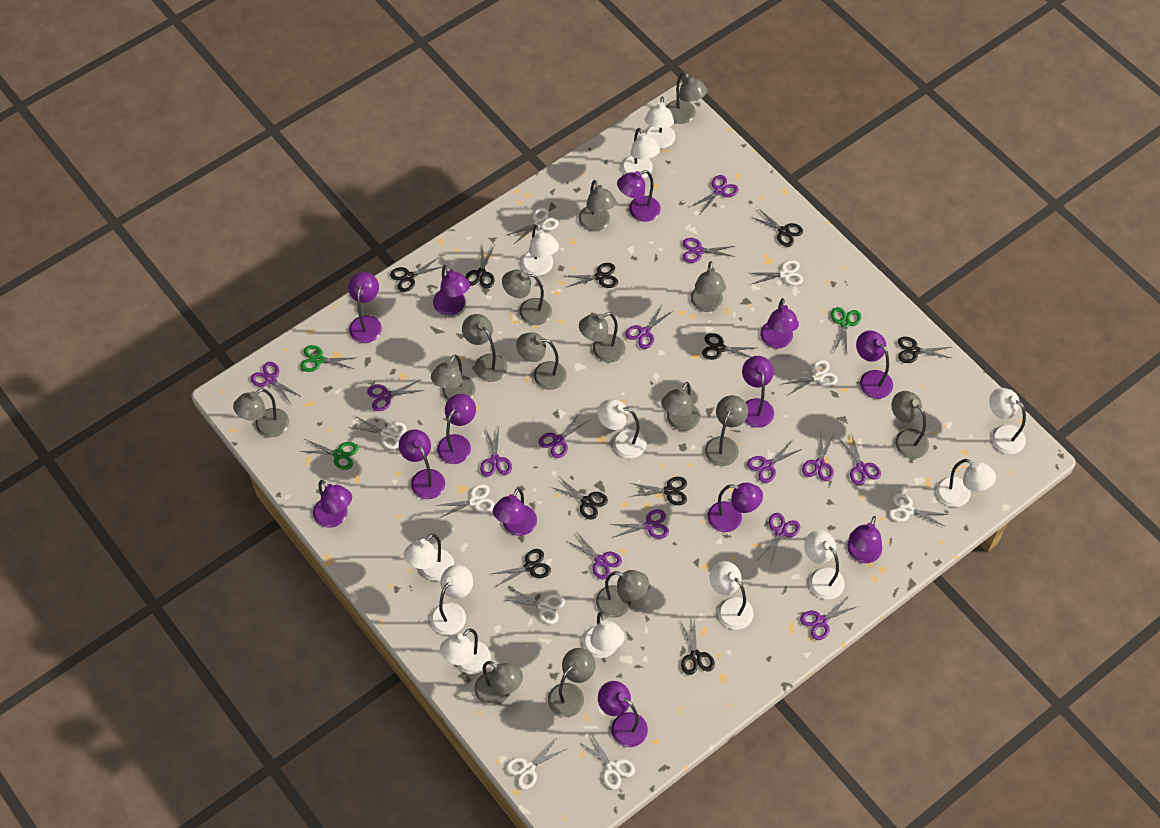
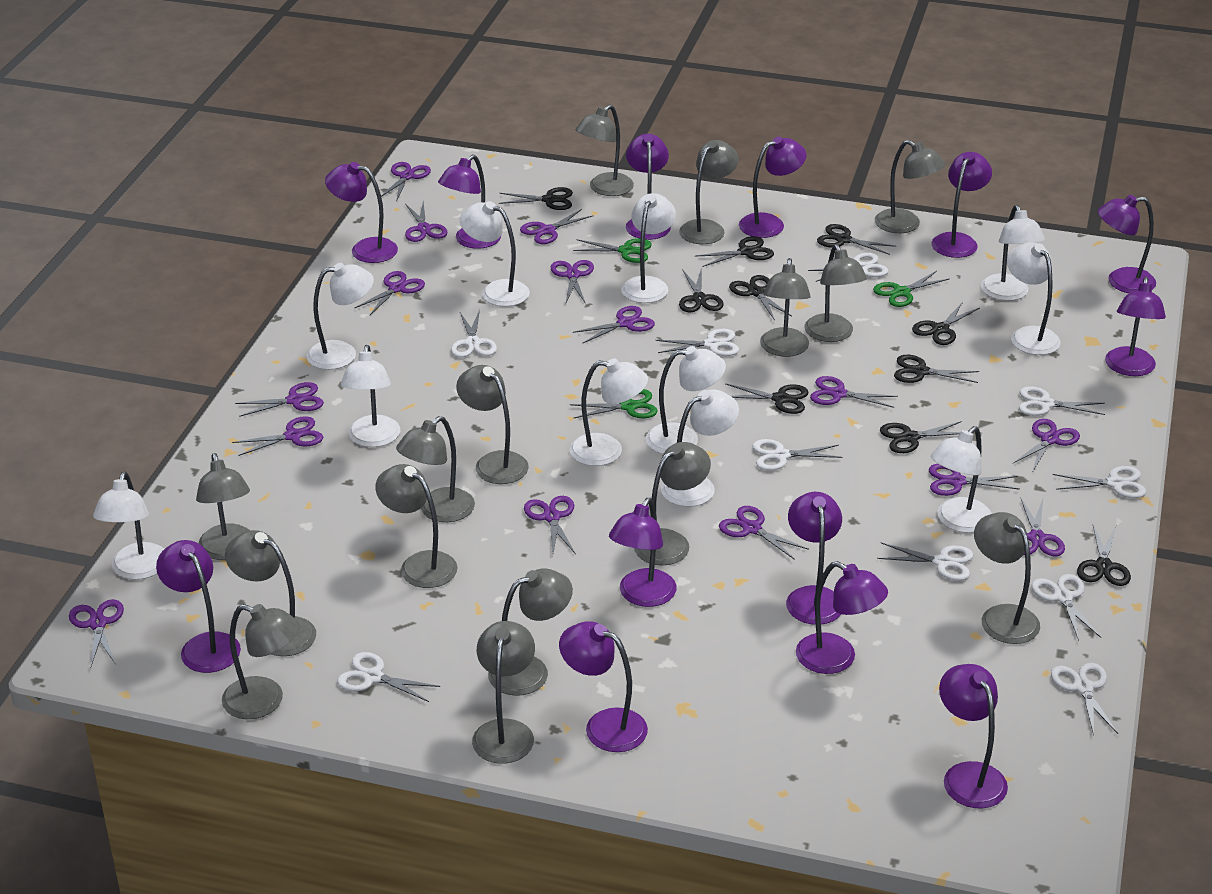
purple scissors: 14 -> 15
white lamp: 12 -> 11
white scissors: 9 -> 10

